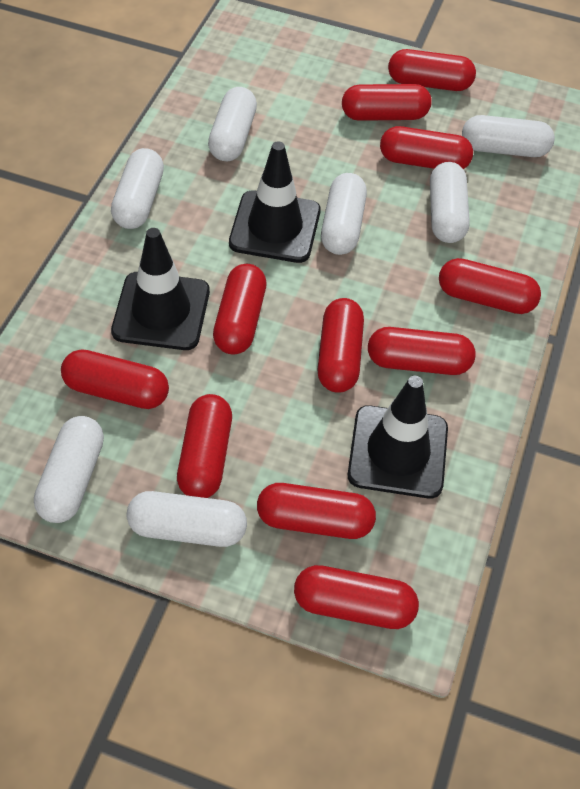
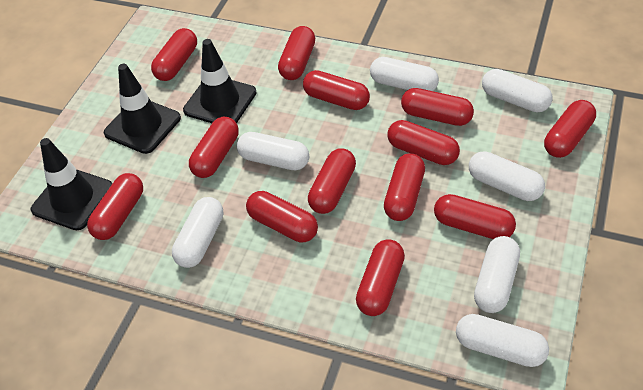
red capsule: 11 -> 13

